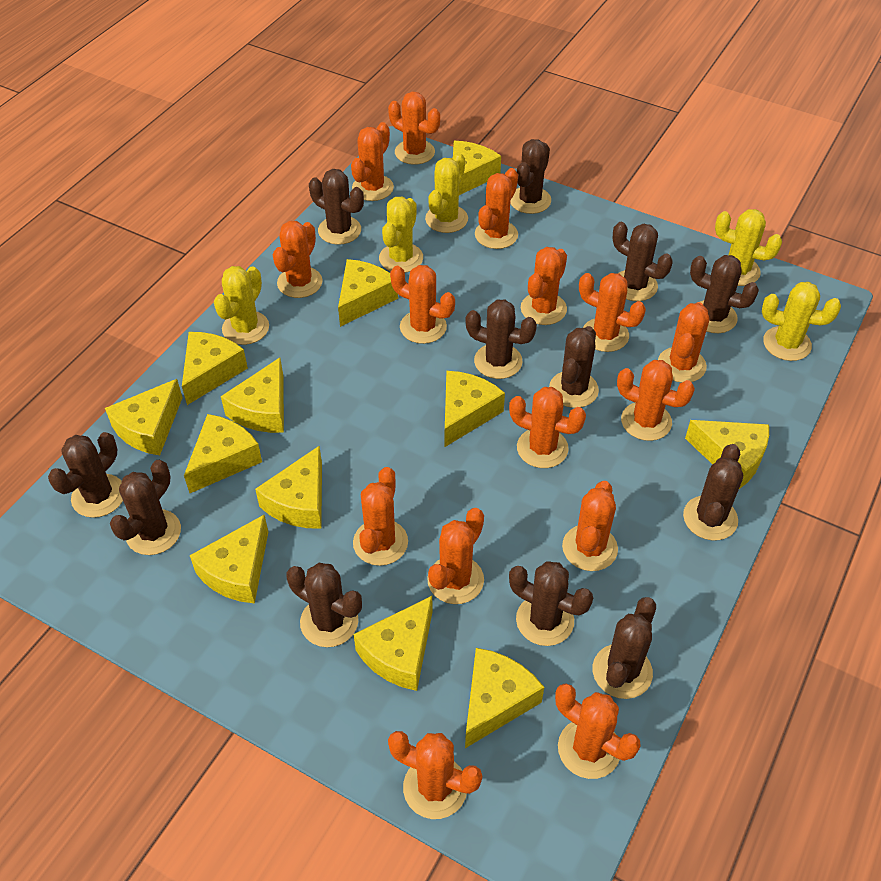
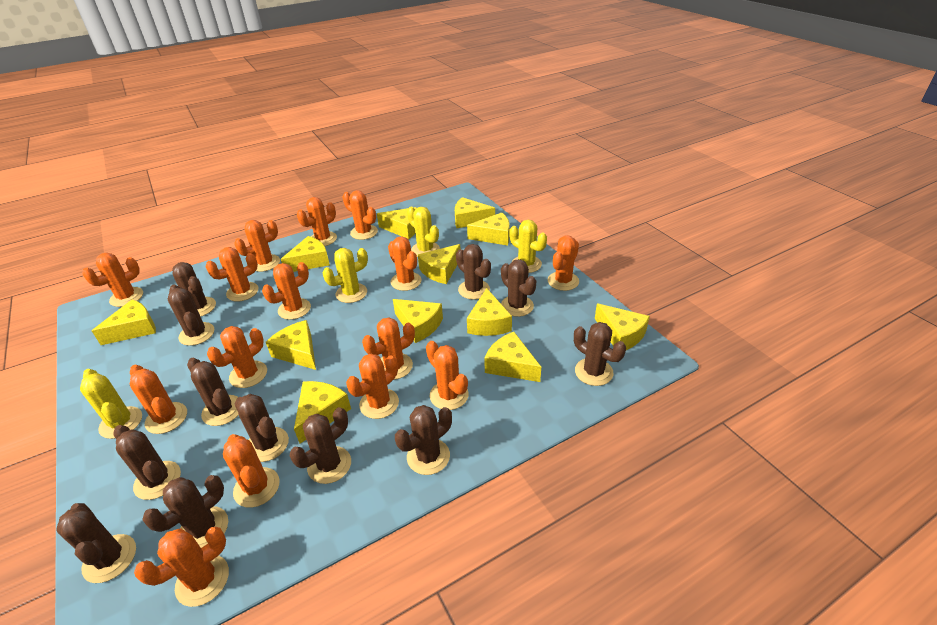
yellow cactus: 5 -> 4

